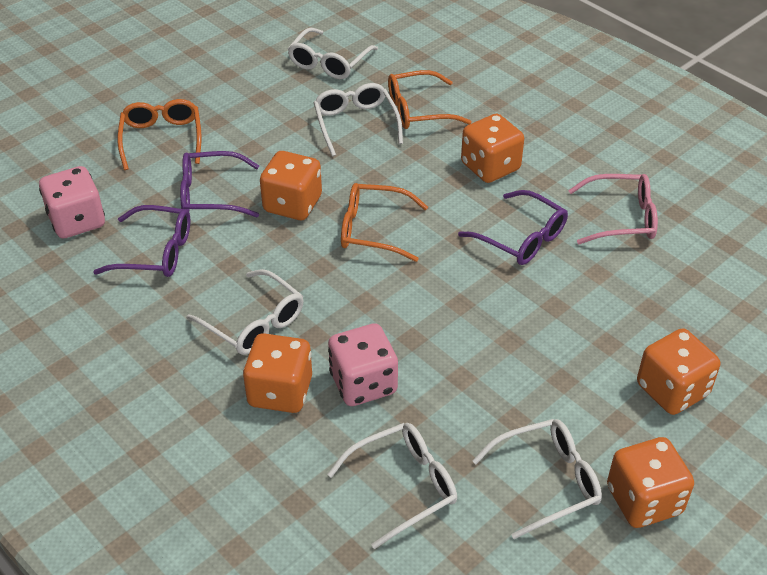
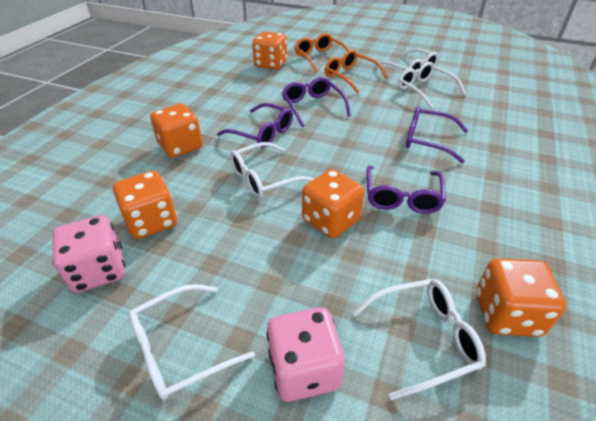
orange glasses: 3 -> 2
pink glasses: 1 -> 0
purple glasses: 3 -> 4

